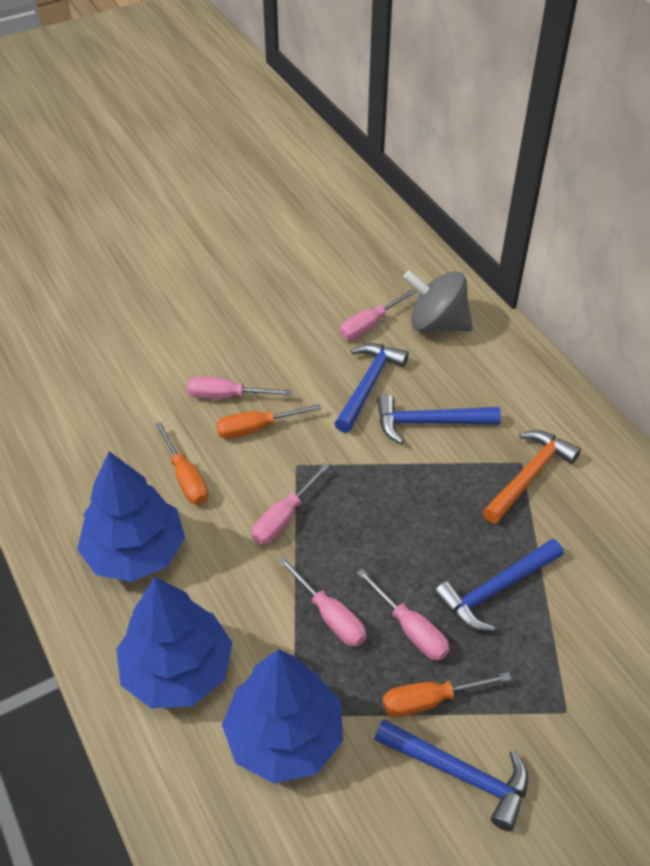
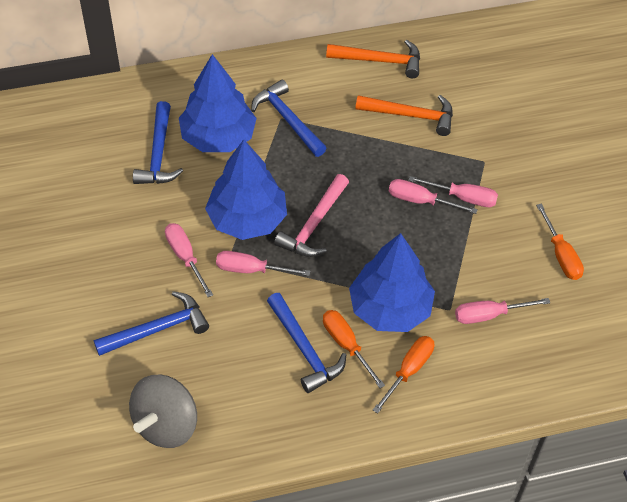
orange hammer: 1 -> 2
pink hammer: 0 -> 1

